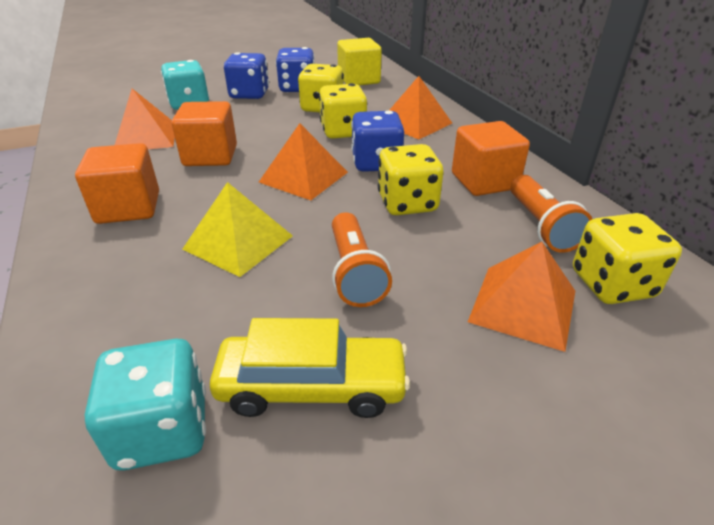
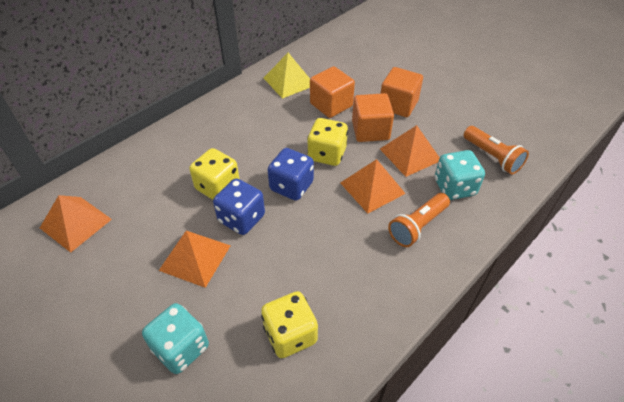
blue dice: 3 -> 2
yellow car: 1 -> 0
yellow cube: 1 -> 0
yellow dice: 4 -> 3

